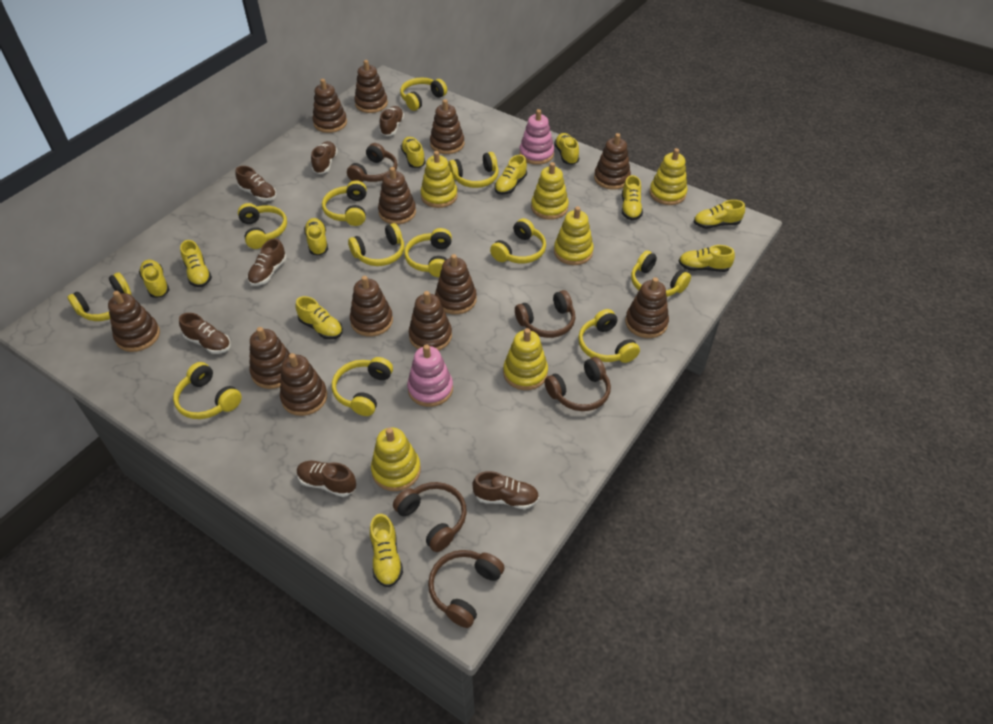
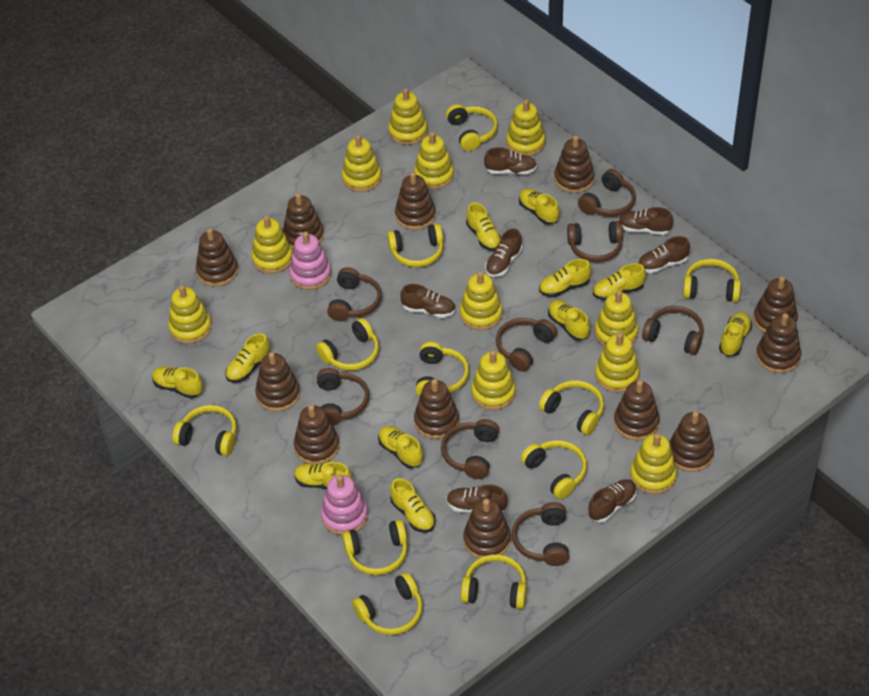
brown headphones: 5 -> 8
yellow headphones: 12 -> 11
yellow stacking toy: 6 -> 11

